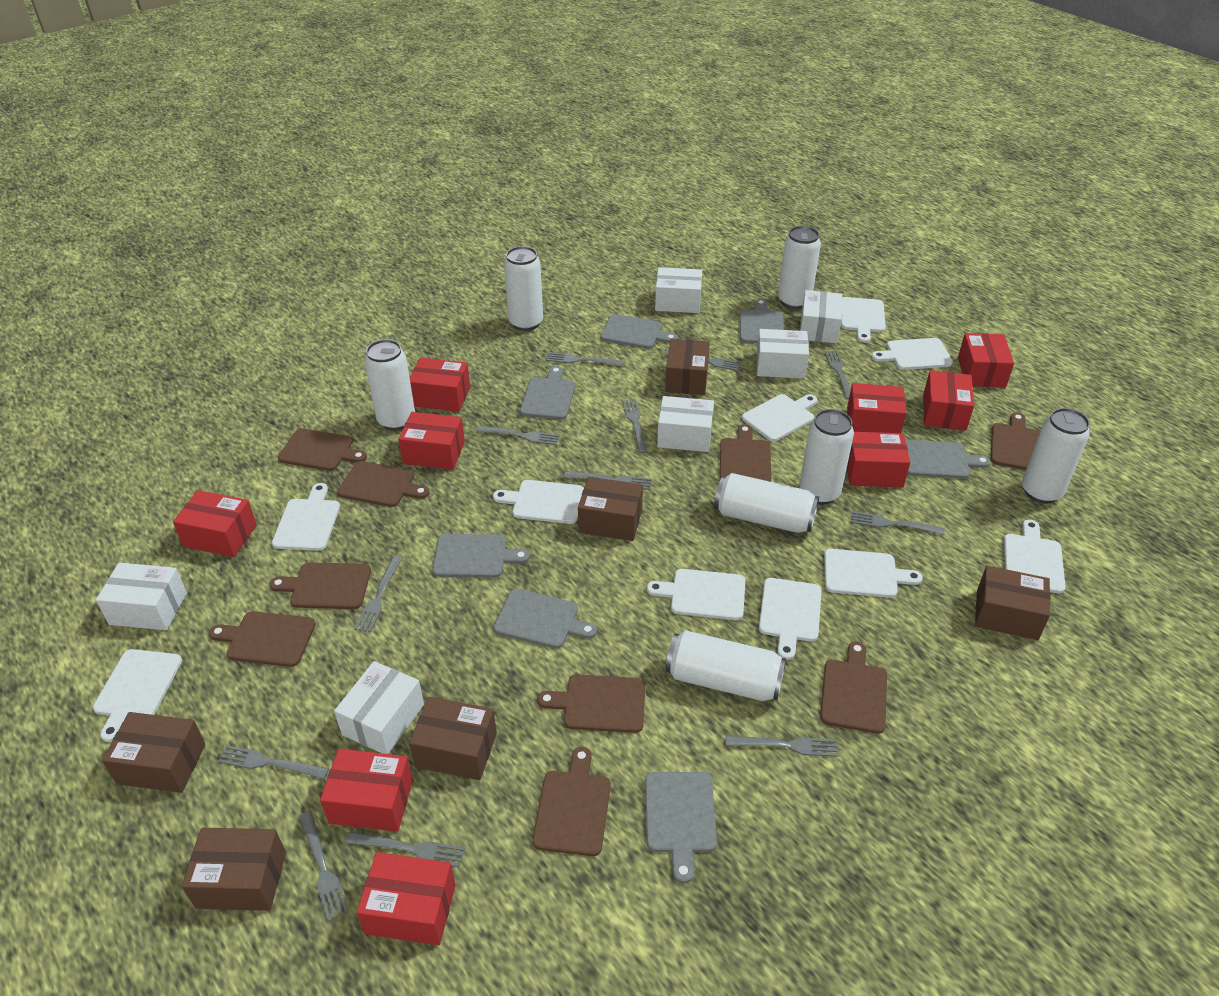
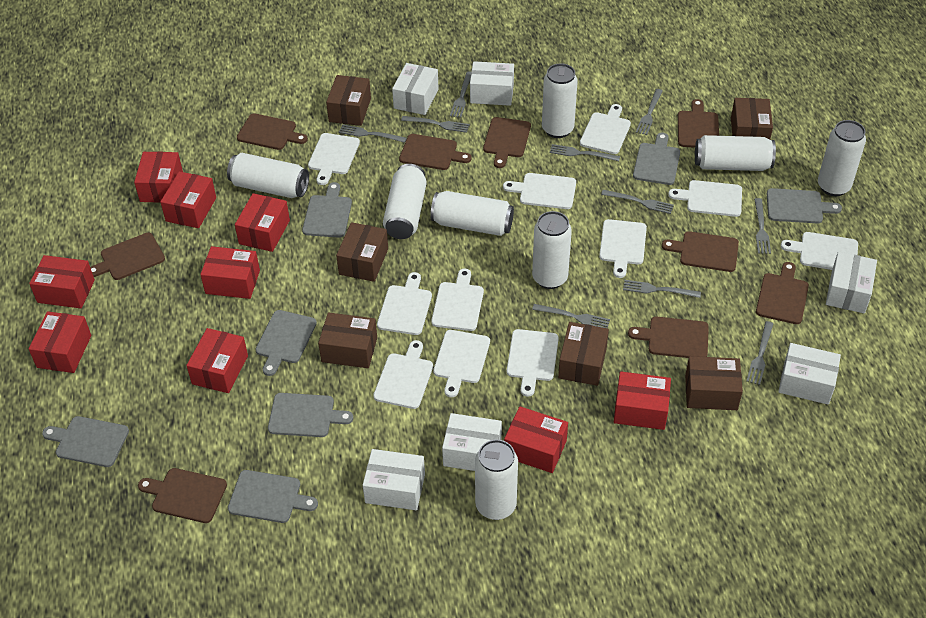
grey fork: 12 -> 10
white can: 7 -> 8
white cutting board: 10 -> 11

